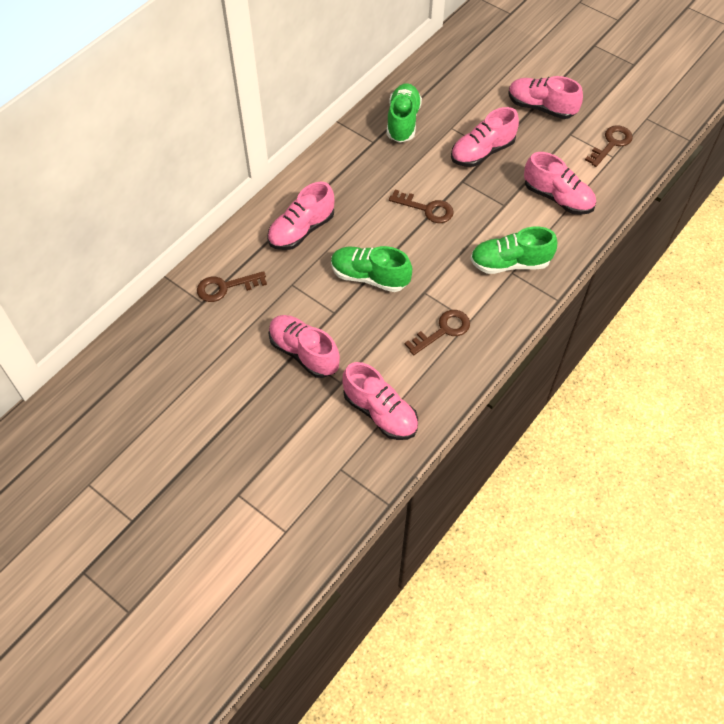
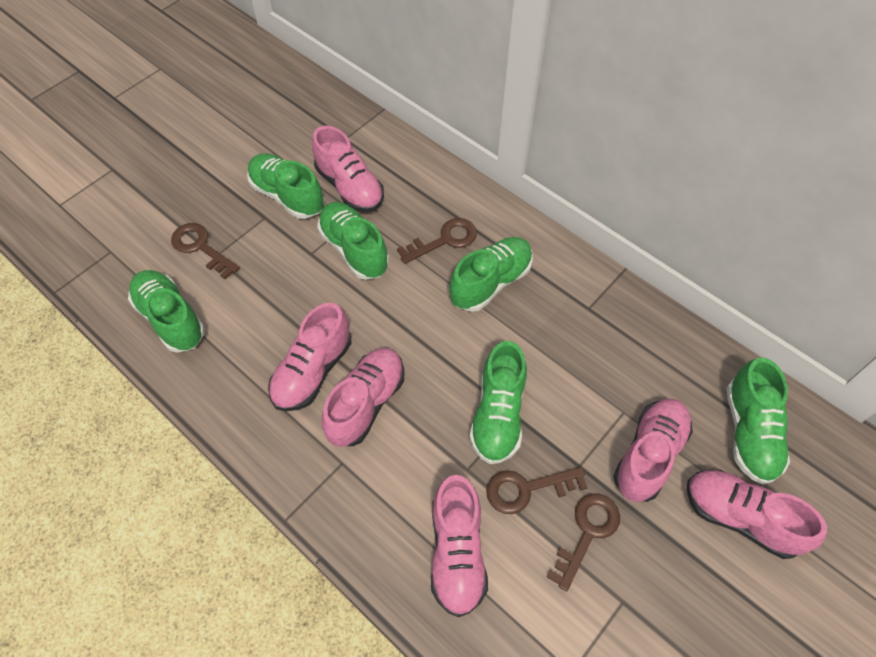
green shoe: 3 -> 6

